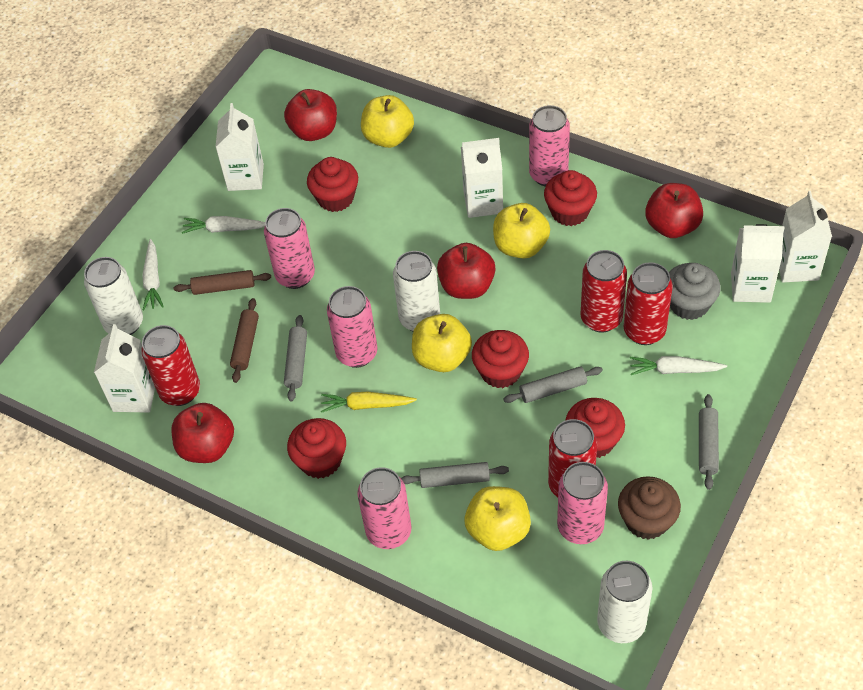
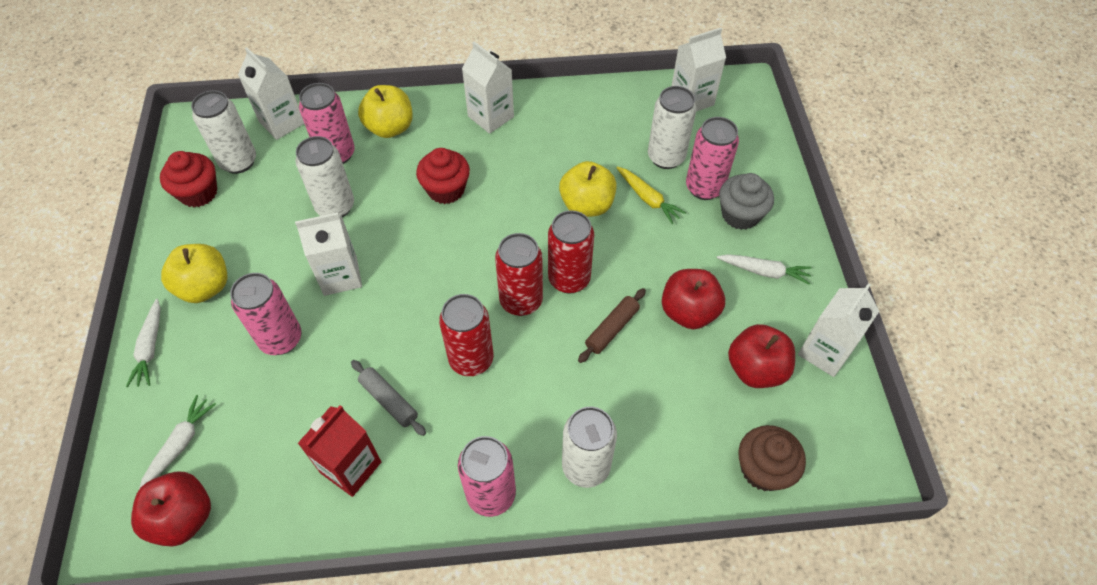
brown rolling pin: 2 -> 1
grey rolling pin: 4 -> 1
pink can: 5 -> 4
red apple: 4 -> 3
red can: 4 -> 3
red carton: 0 -> 1
red cupcake: 5 -> 2
white can: 3 -> 4
yellow apple: 4 -> 3

